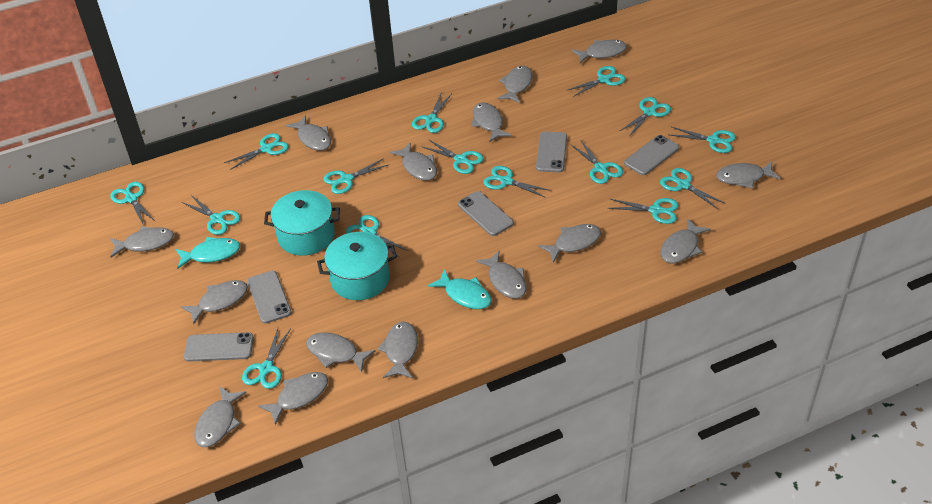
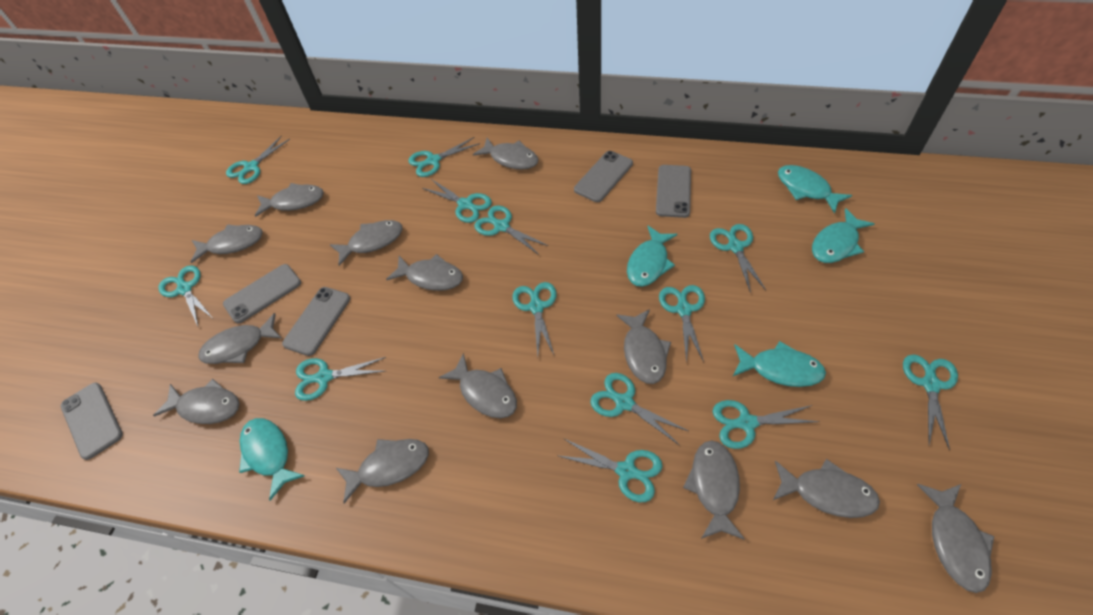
grey fish: 15 -> 13
turquoise fish: 2 -> 5
turquoise pot: 2 -> 0
turquoise scissors: 15 -> 13

